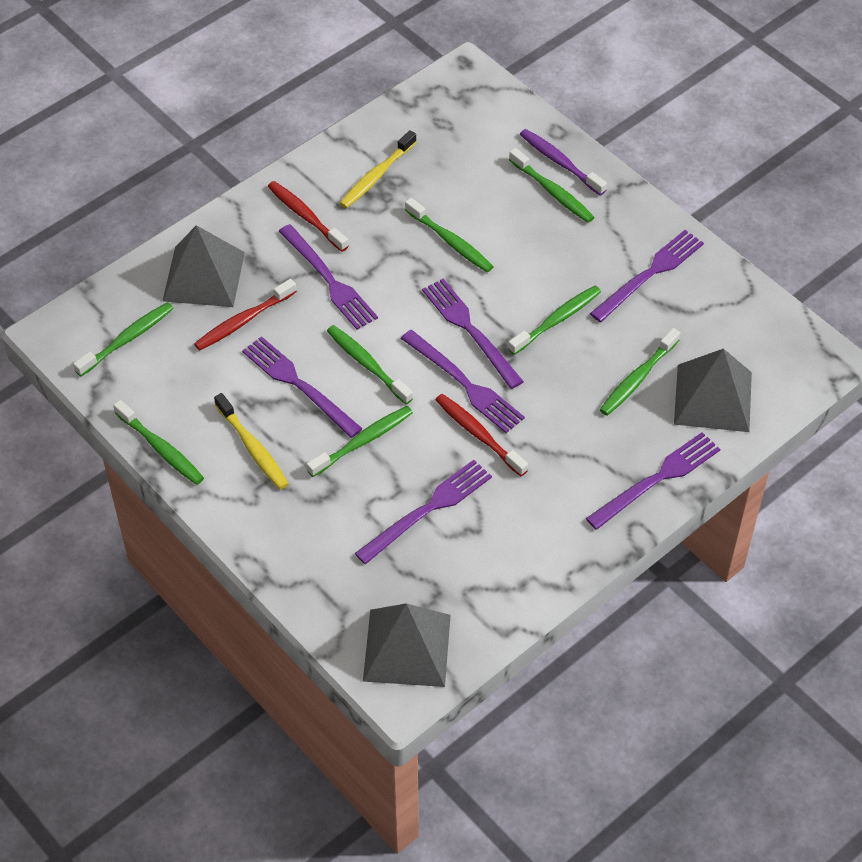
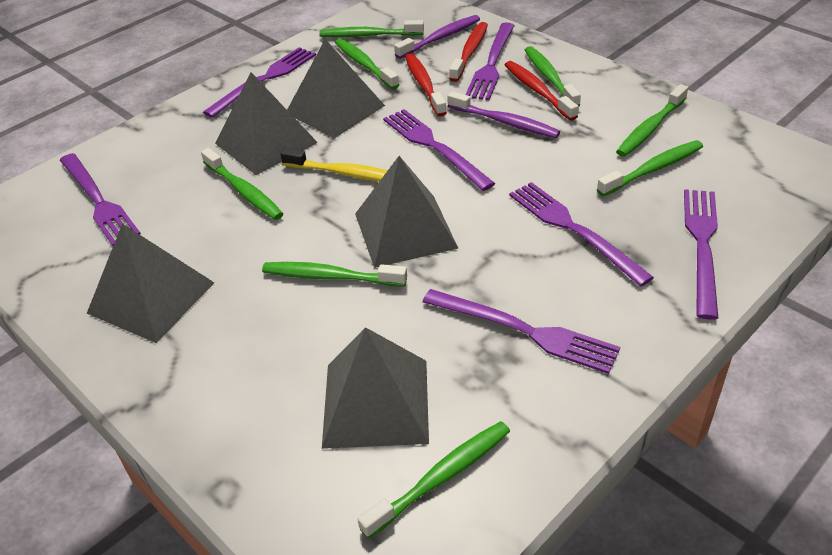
grey pyramid: 3 -> 5
purple toothbrush: 1 -> 2
yellow toothbrush: 2 -> 1

